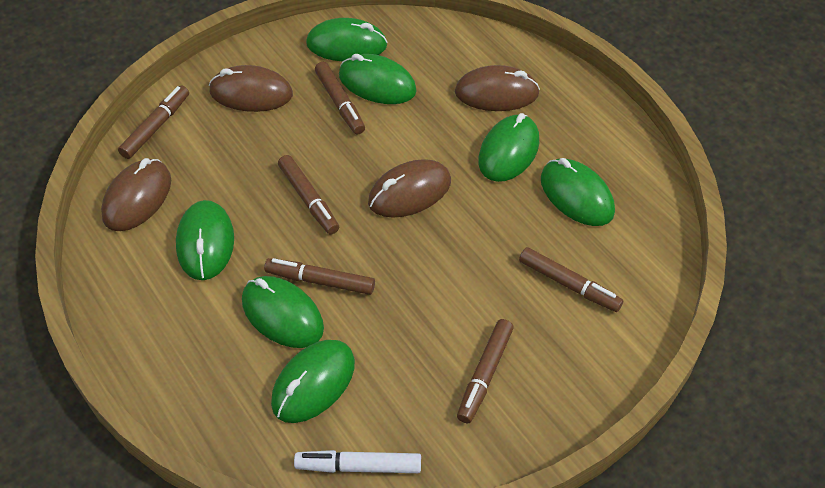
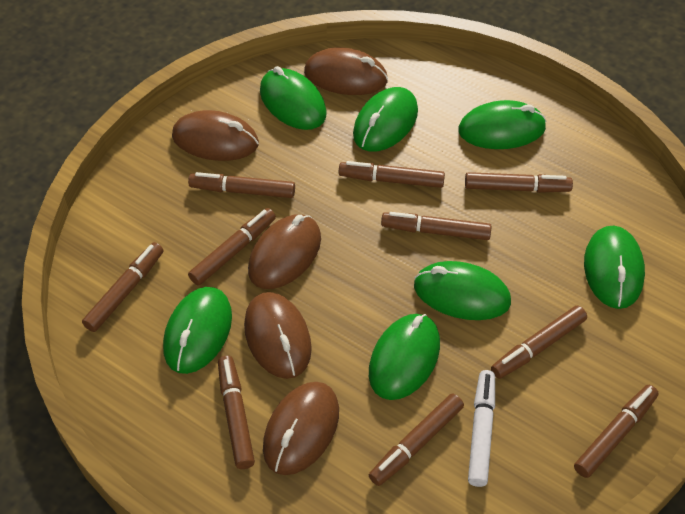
brown marker: 6 -> 10
brown mouse: 4 -> 5

